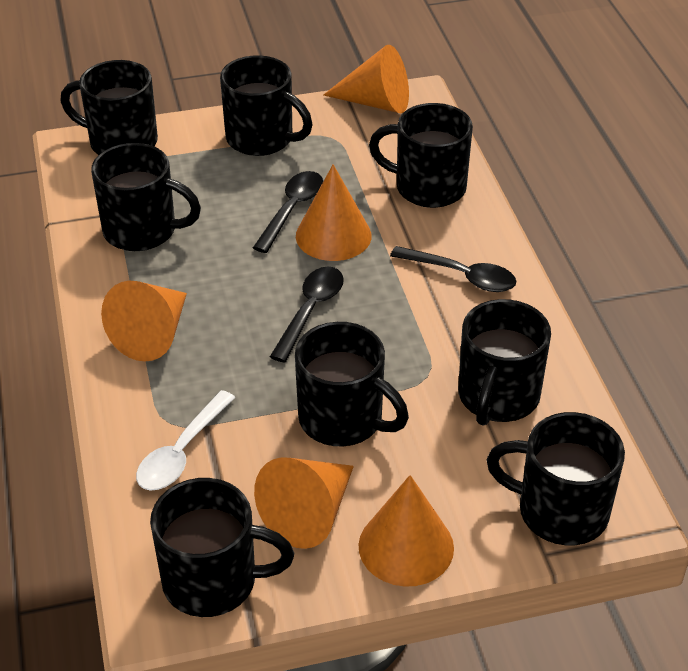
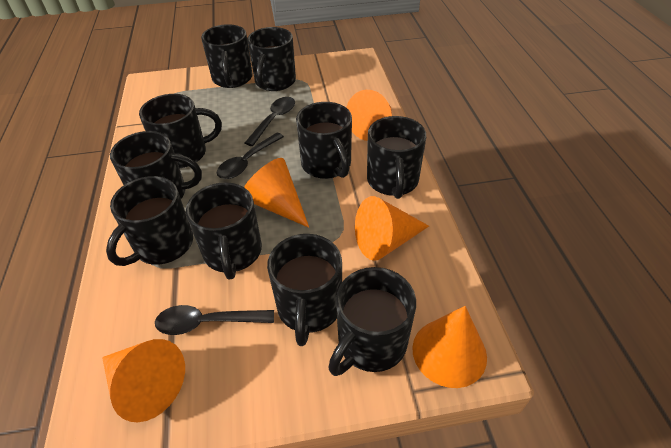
black mug: 8 -> 10
white spoon: 1 -> 0

